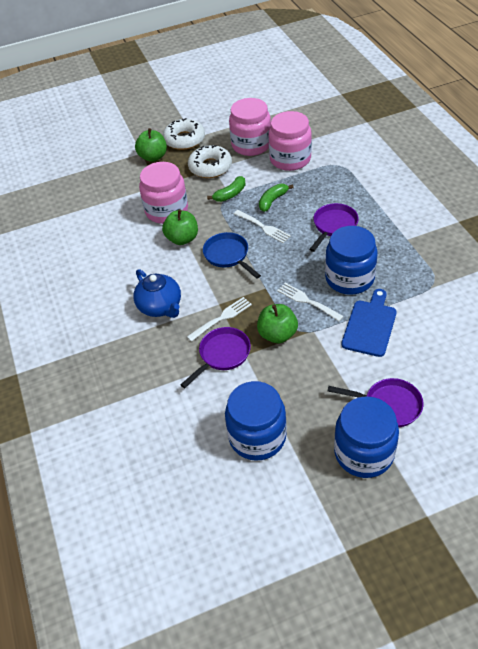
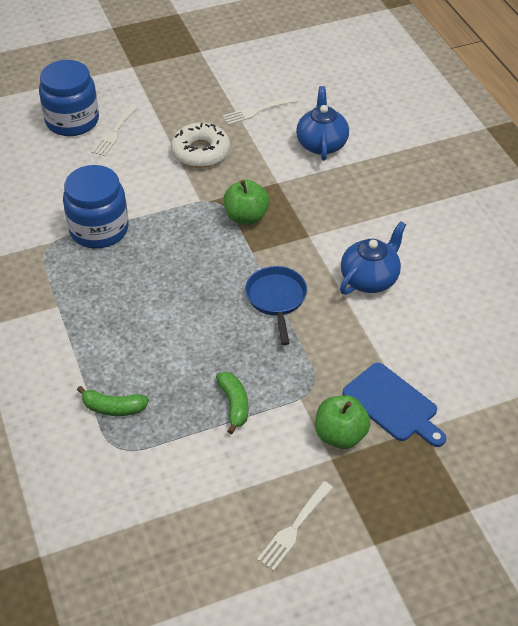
blue jar: 3 -> 2
blue teapot: 1 -> 2
green apple: 3 -> 2
pink jar: 3 -> 0
purple pan: 3 -> 0
white donut: 2 -> 1

